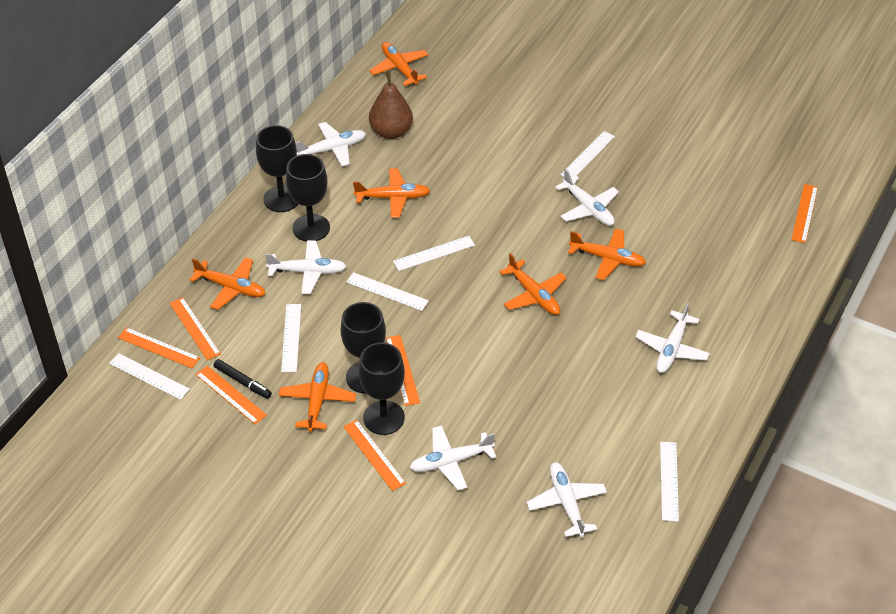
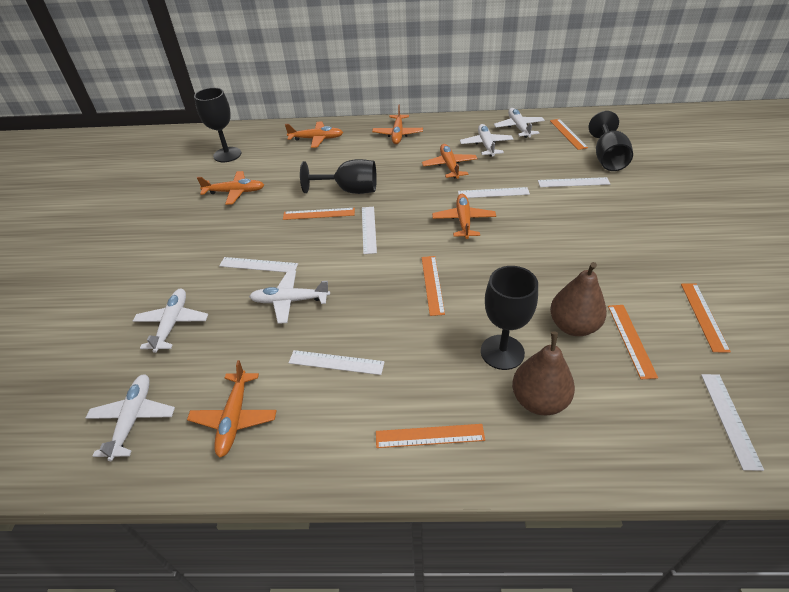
black marker: 1 -> 0
brown pear: 1 -> 2
white plane: 6 -> 5

